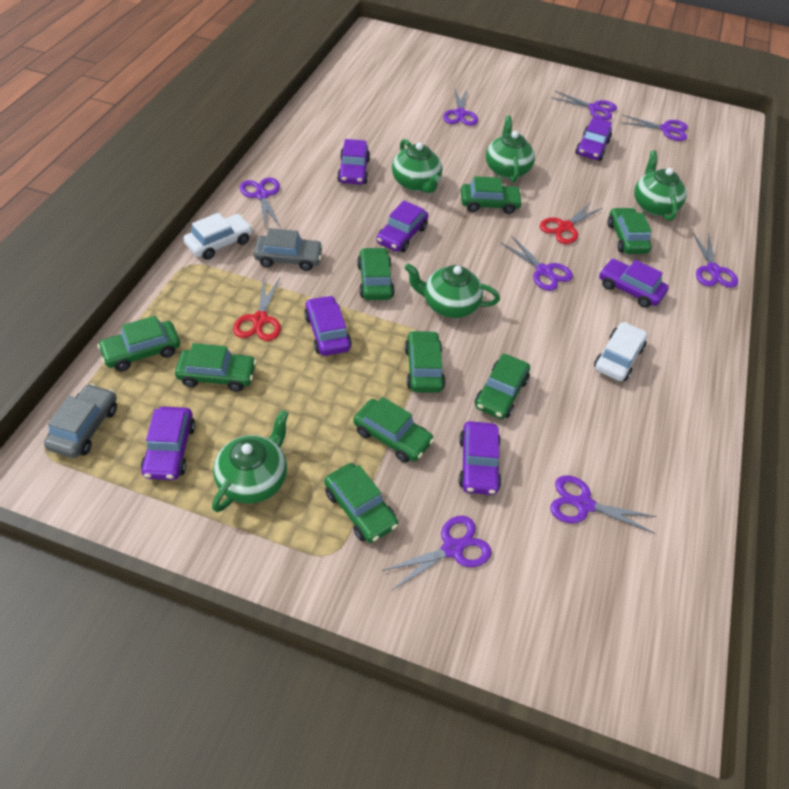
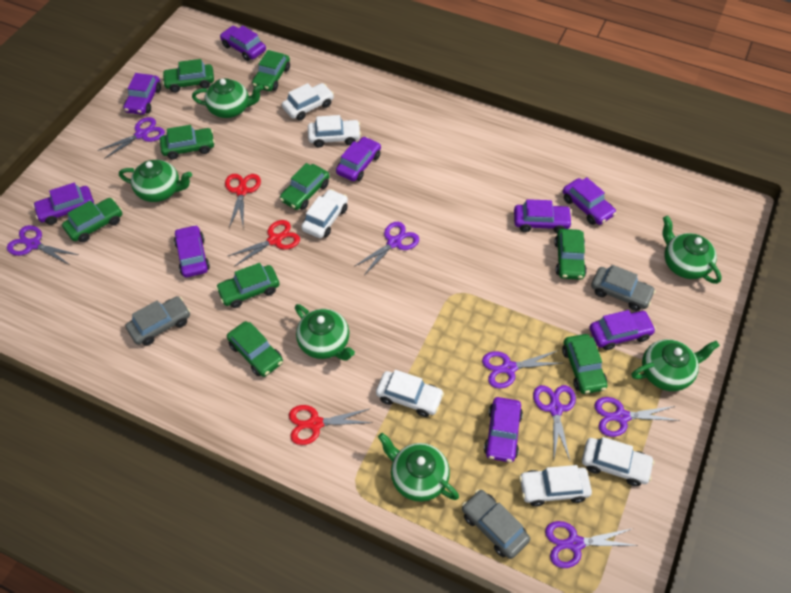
green teapot: 5 -> 6
grey car: 2 -> 3
purple car: 7 -> 9
purple scissors: 8 -> 7
red scissors: 2 -> 3
white car: 2 -> 6

